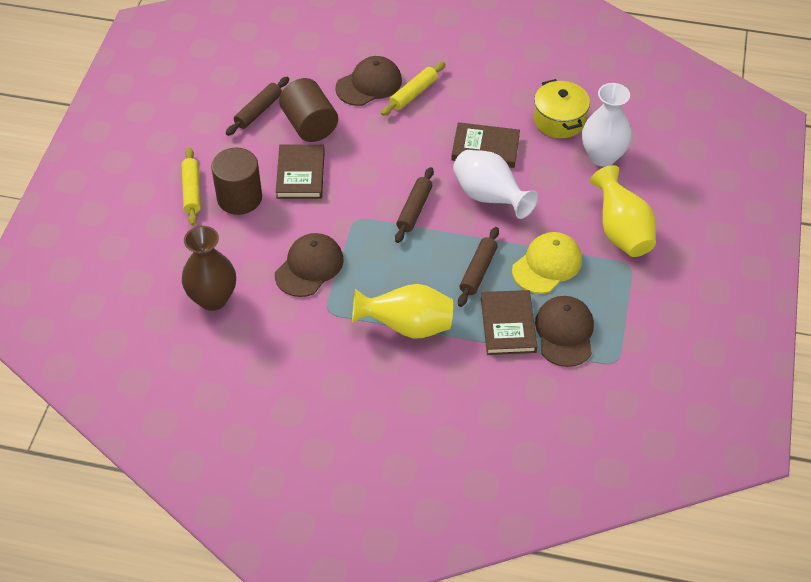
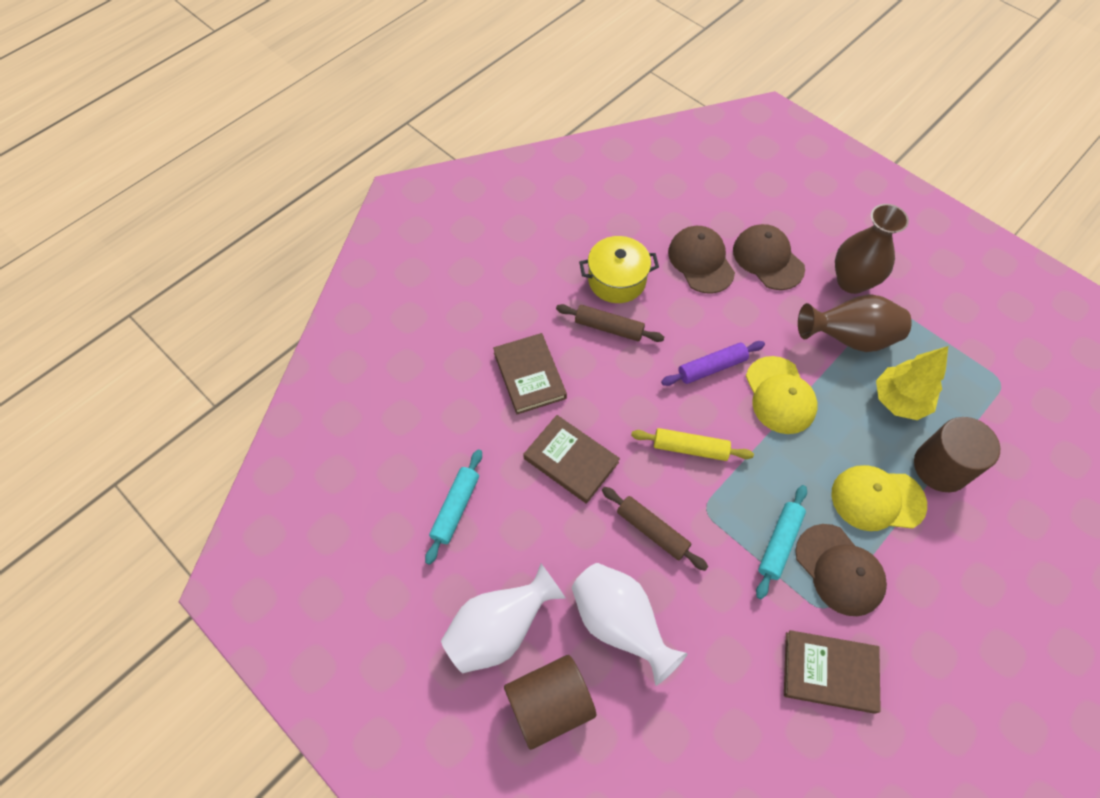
brown rolling pin: 3 -> 2
brown vase: 1 -> 2
purple rolling pin: 0 -> 1
turquoise rolling pin: 0 -> 2
yellow cap: 1 -> 2
yellow rolling pin: 2 -> 1
yellow tree: 0 -> 1
yellow vase: 2 -> 0

